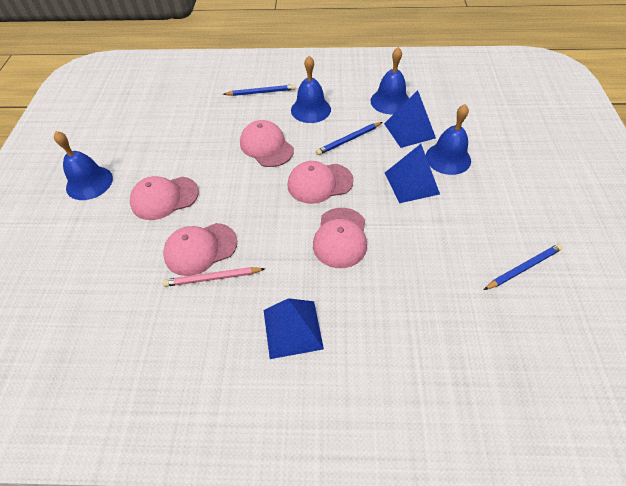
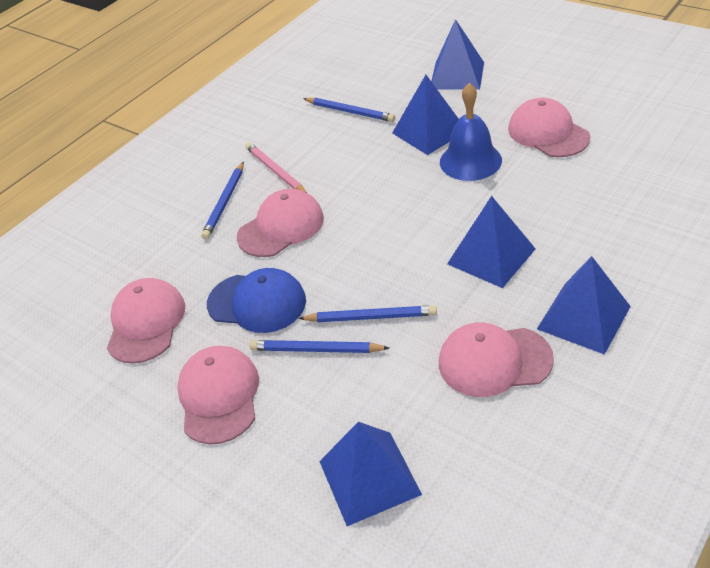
blue bell: 4 -> 1
blue cap: 0 -> 1
blue pencil: 3 -> 4
blue pyramid: 3 -> 5

